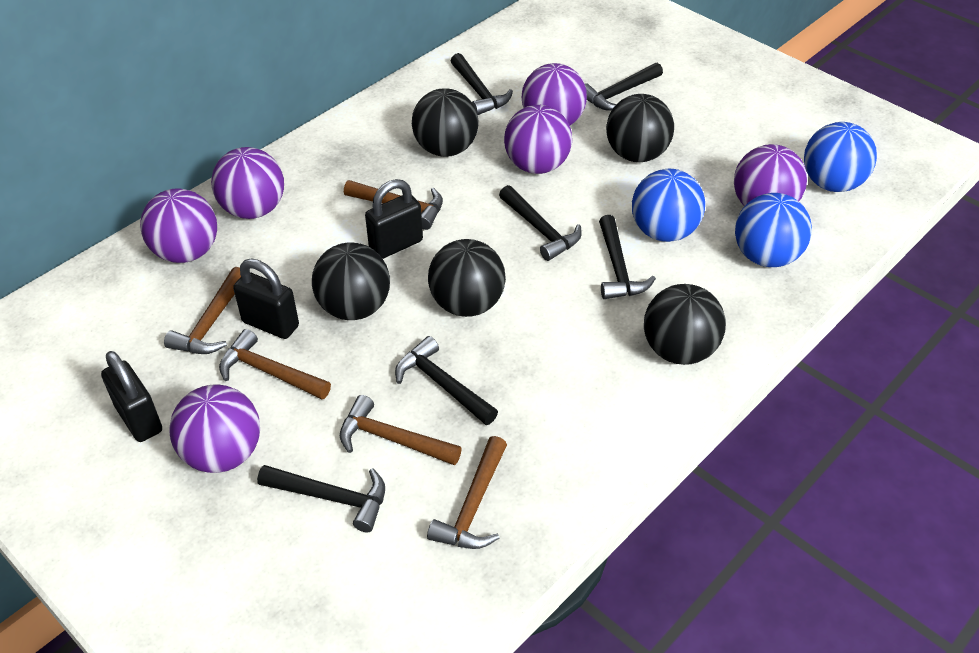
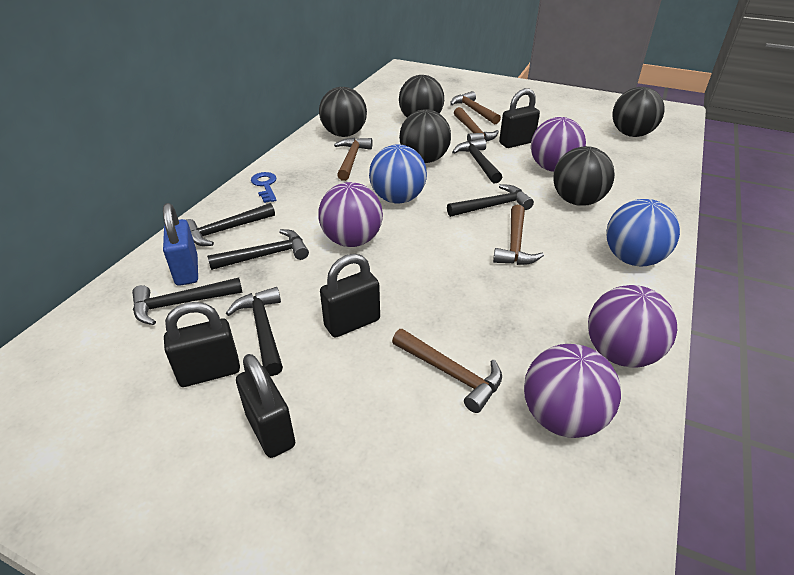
black padlock: 3 -> 4
blue ball: 3 -> 2
blue key: 0 -> 1
blue padlock: 0 -> 1
purple ball: 6 -> 4

